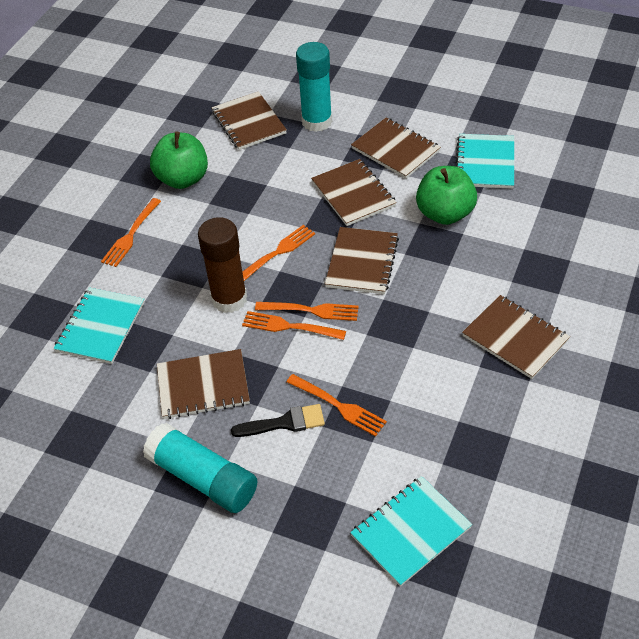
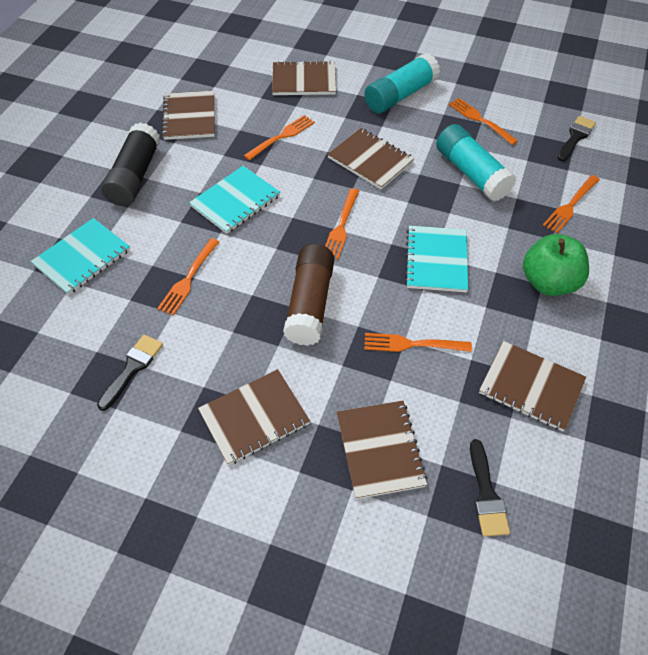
black brush: 1 -> 3
black glue stick: 0 -> 1
green apple: 2 -> 1
orange fork: 5 -> 6

